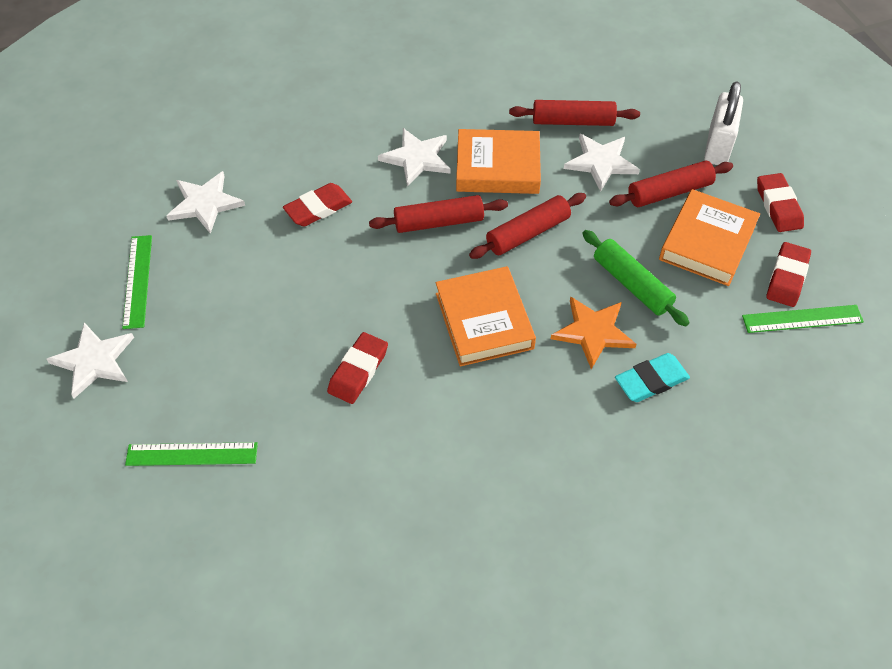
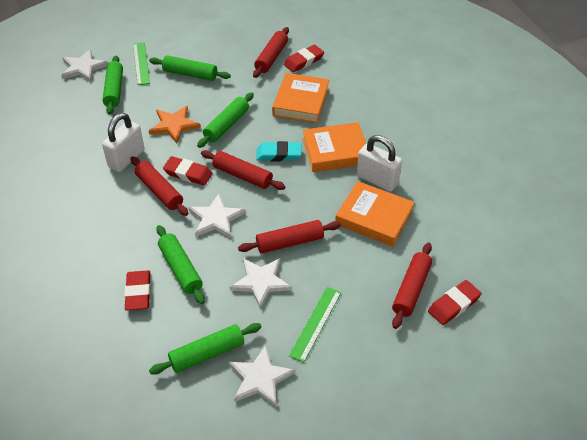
green rolling pin: 1 -> 5
green ruler: 3 -> 2
red rolling pin: 4 -> 5
white padlock: 1 -> 2

